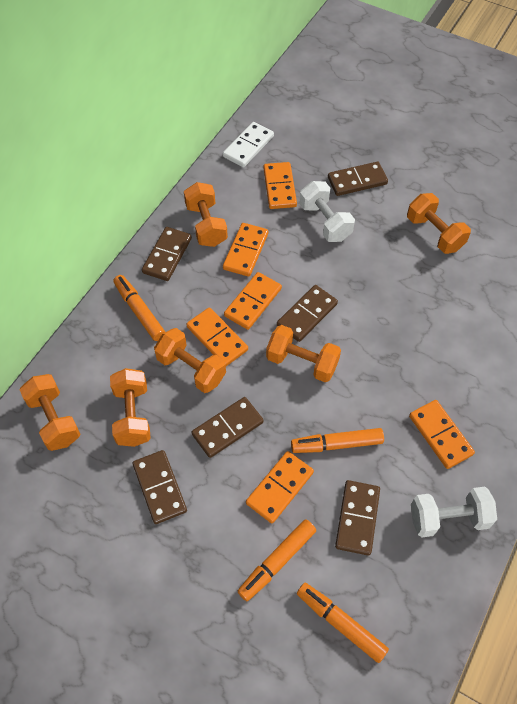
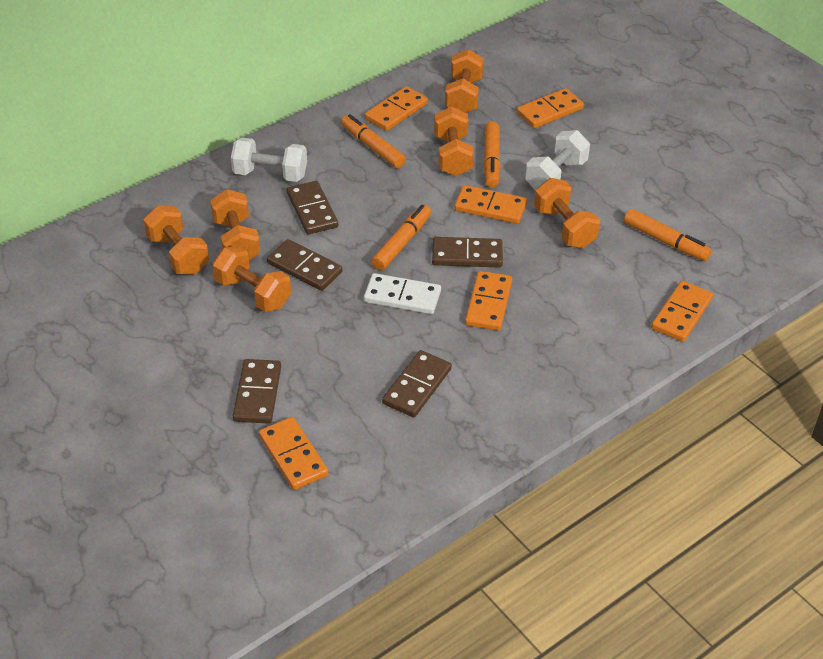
brown domino: 6 -> 5

